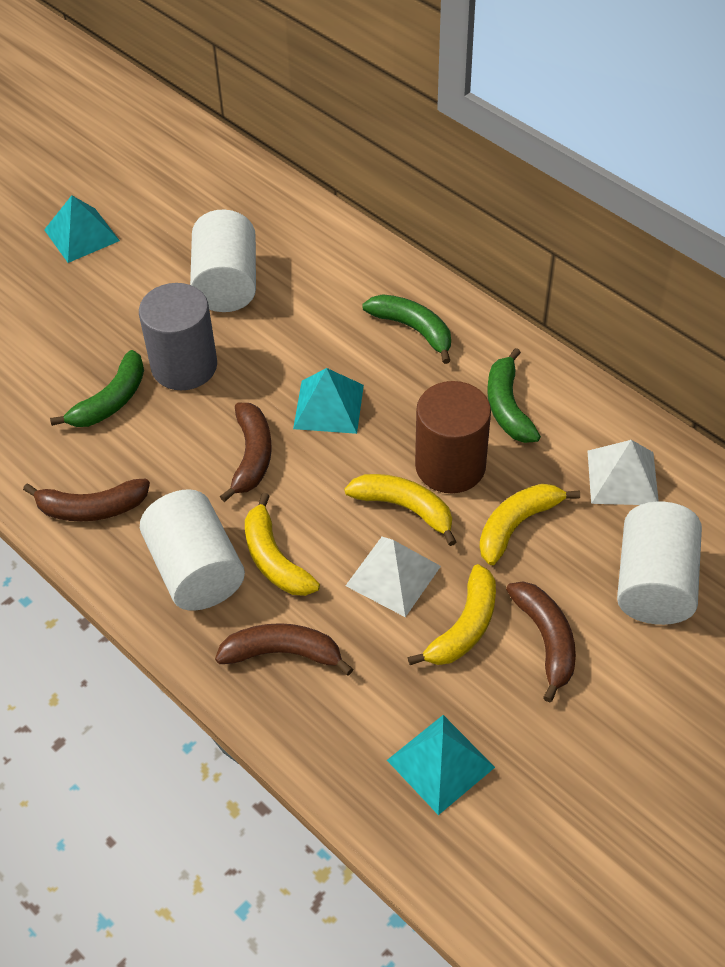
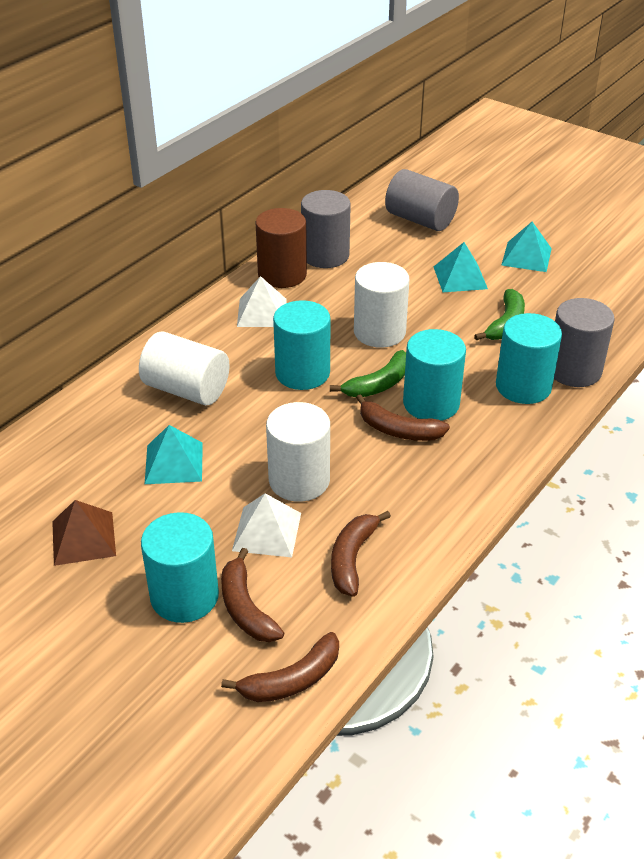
brown pyramid: 0 -> 1
green banana: 3 -> 2
grey cylinder: 1 -> 3
turquoise cylinder: 0 -> 4
yellow banana: 4 -> 0

